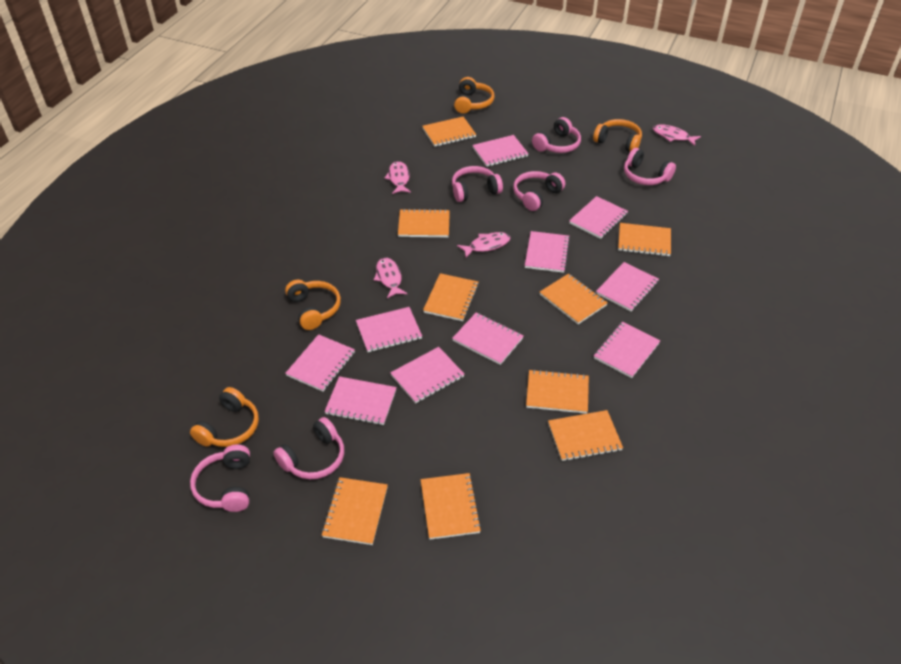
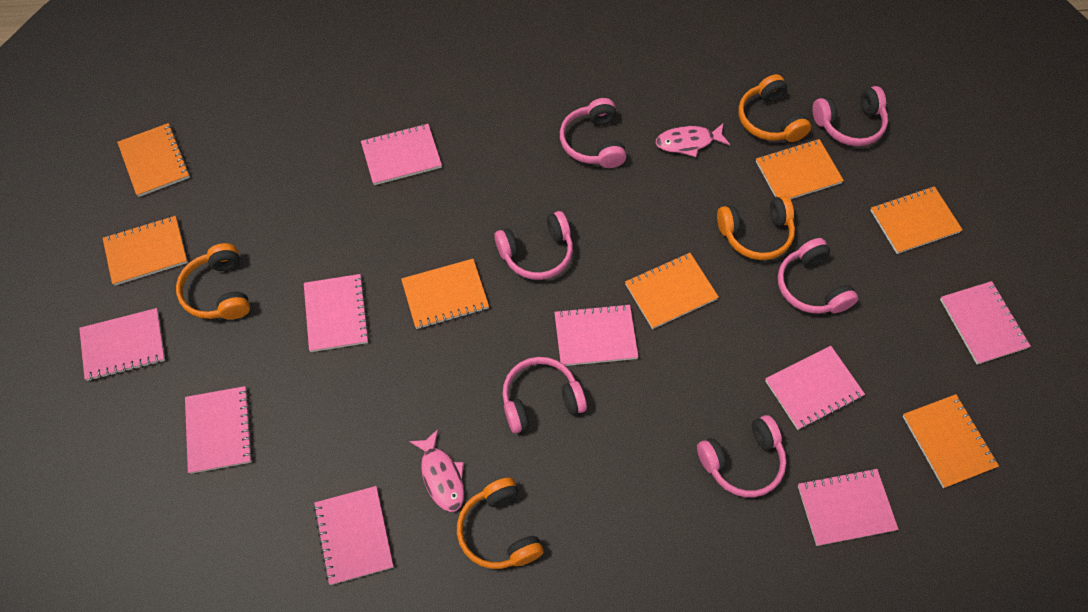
orange notebook: 9 -> 7
pink fish: 4 -> 2
pink notebook: 10 -> 9

